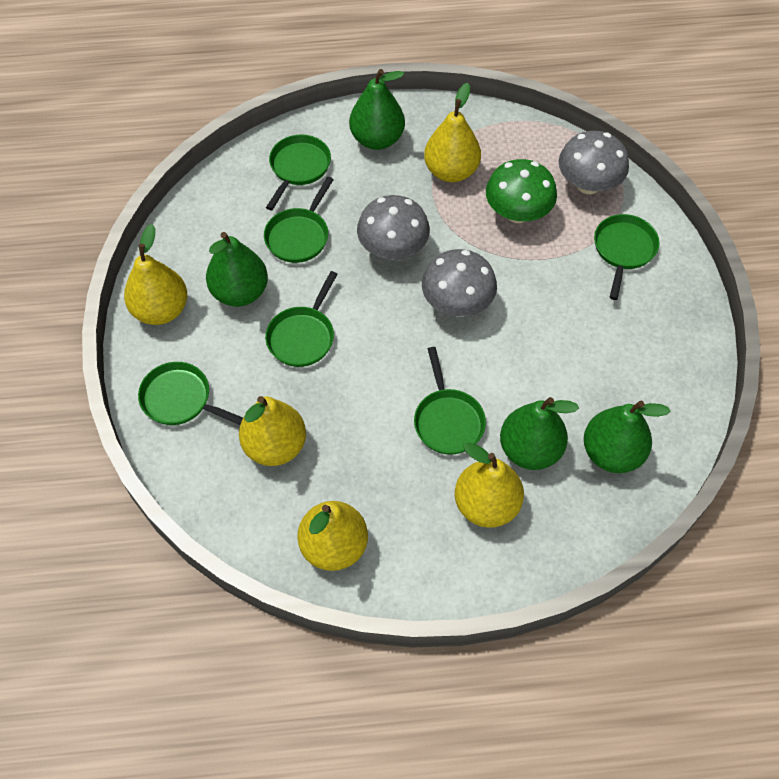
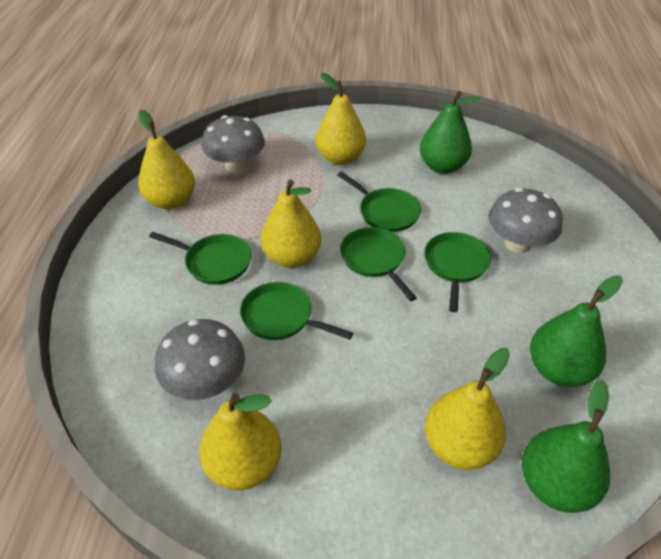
green mushroom: 1 -> 0
green pan: 6 -> 5
green pear: 4 -> 3

